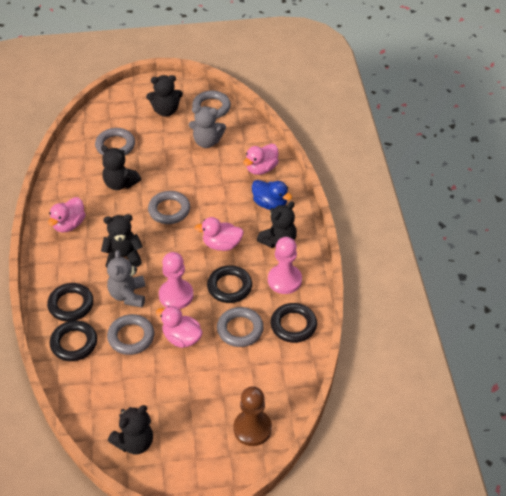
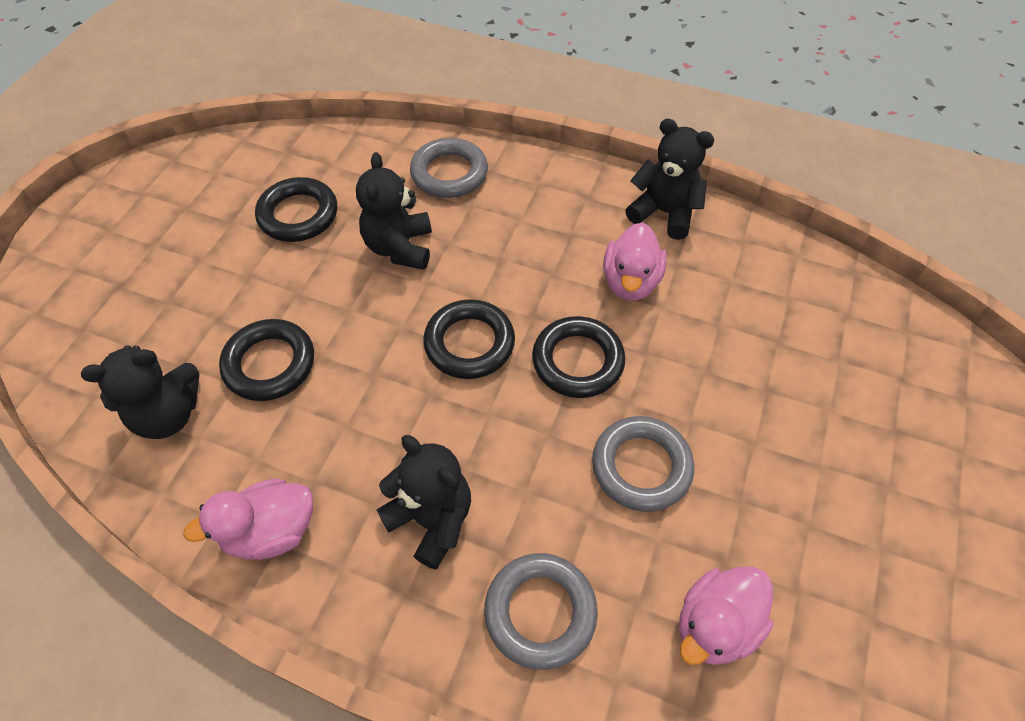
black teddy bear: 5 -> 4
blue duck: 1 -> 0
brown pawn: 1 -> 0
grey ring: 5 -> 3
grey teddy bear: 2 -> 0
pink duck: 4 -> 3
pink pawn: 2 -> 0

